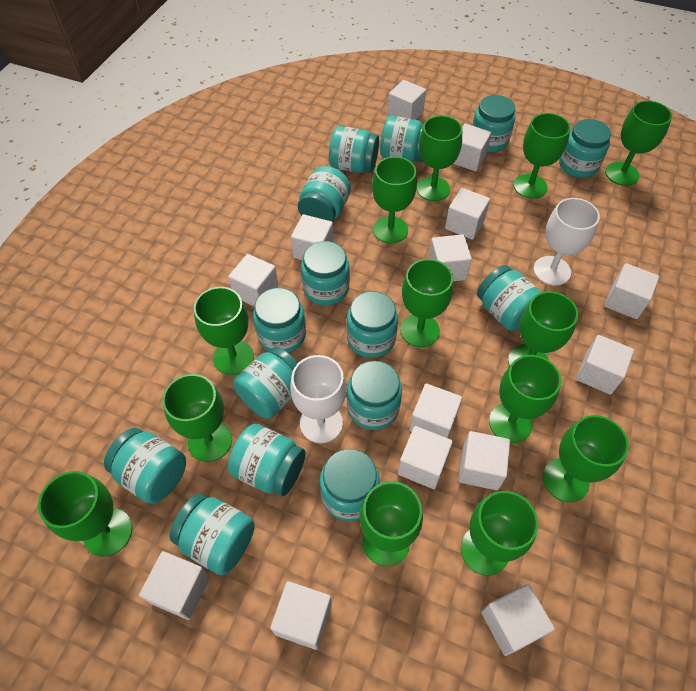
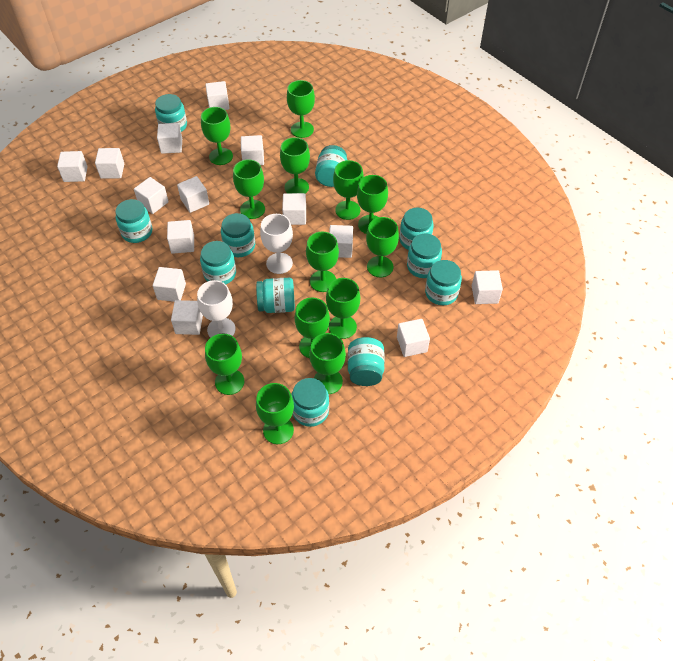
turquoise jar: 15 -> 11

